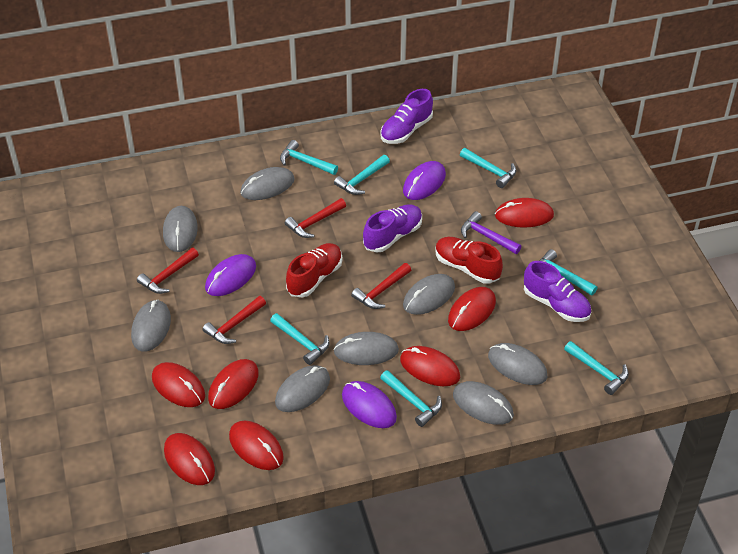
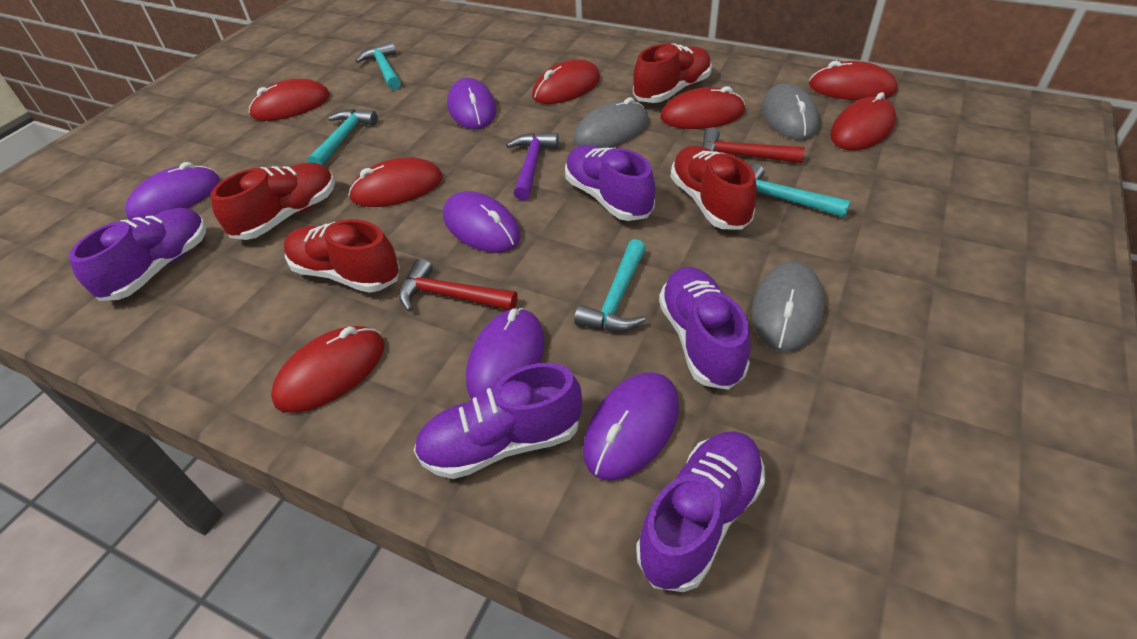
grey mouse: 8 -> 3
purple mouse: 3 -> 5
purple shoe: 3 -> 5
red hammer: 4 -> 2
red shoe: 2 -> 4
turquoise hammer: 7 -> 4

